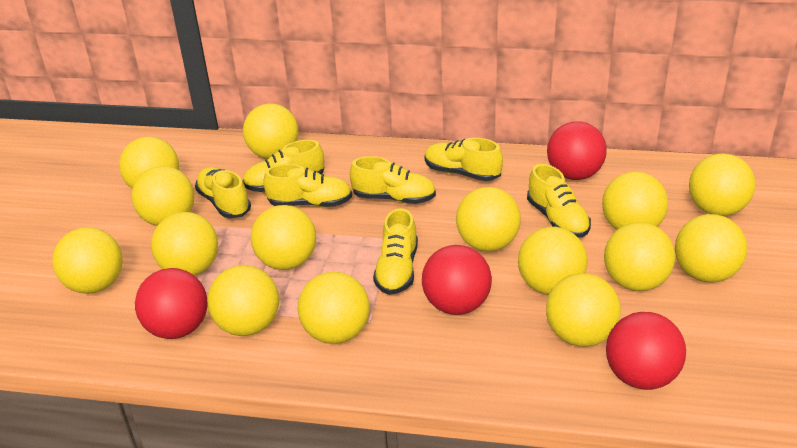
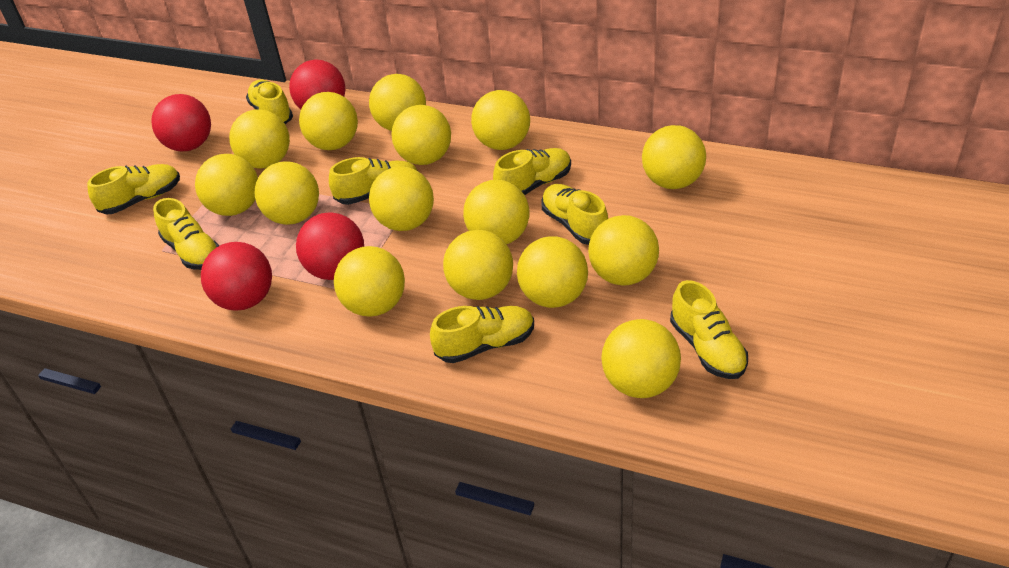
yellow shoe: 7 -> 8

